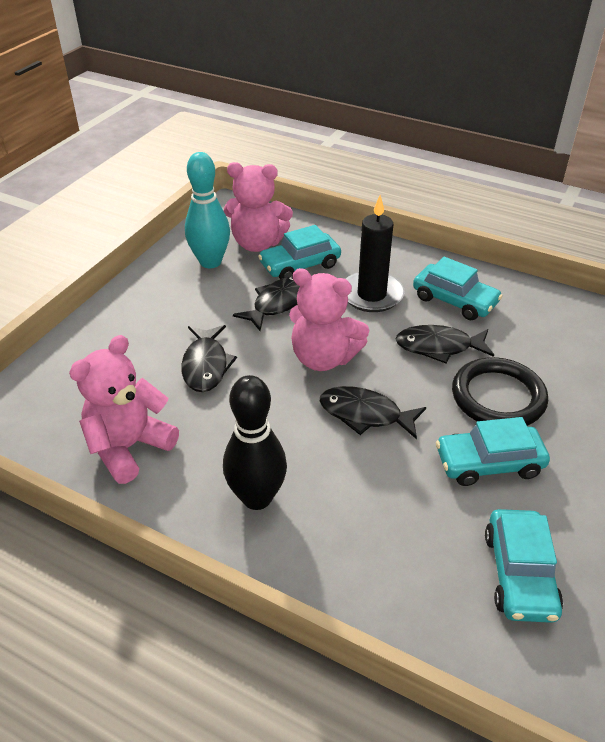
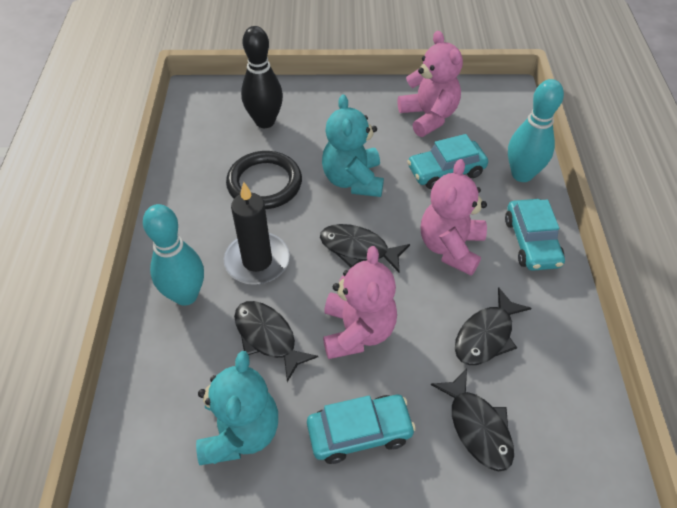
turquoise bowling pin: 1 -> 2
turquoise car: 4 -> 3
turquoise teddy bear: 0 -> 2

